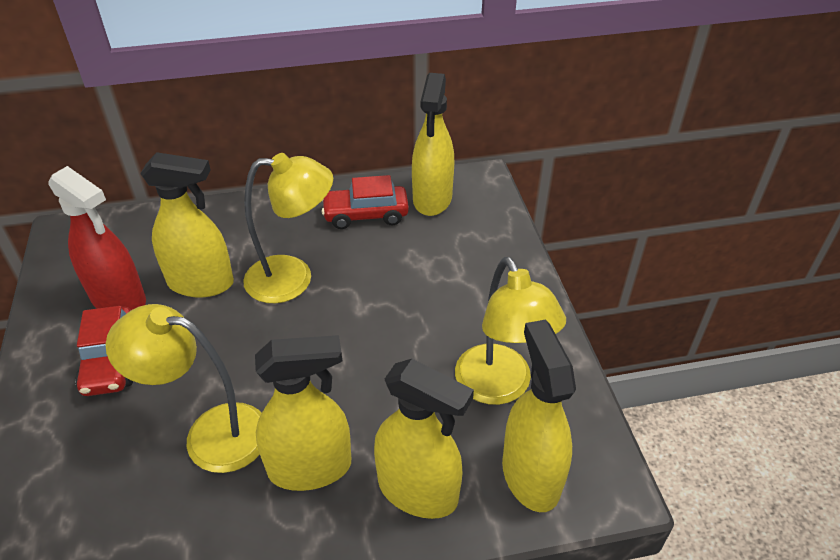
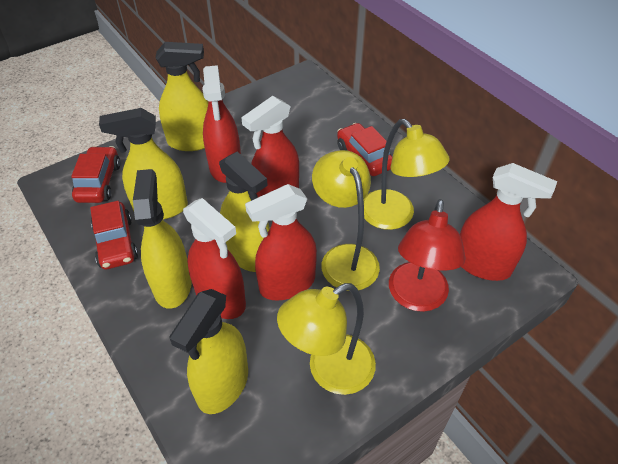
red car: 2 -> 3
red lamp: 0 -> 1
red spray bottle: 1 -> 5

